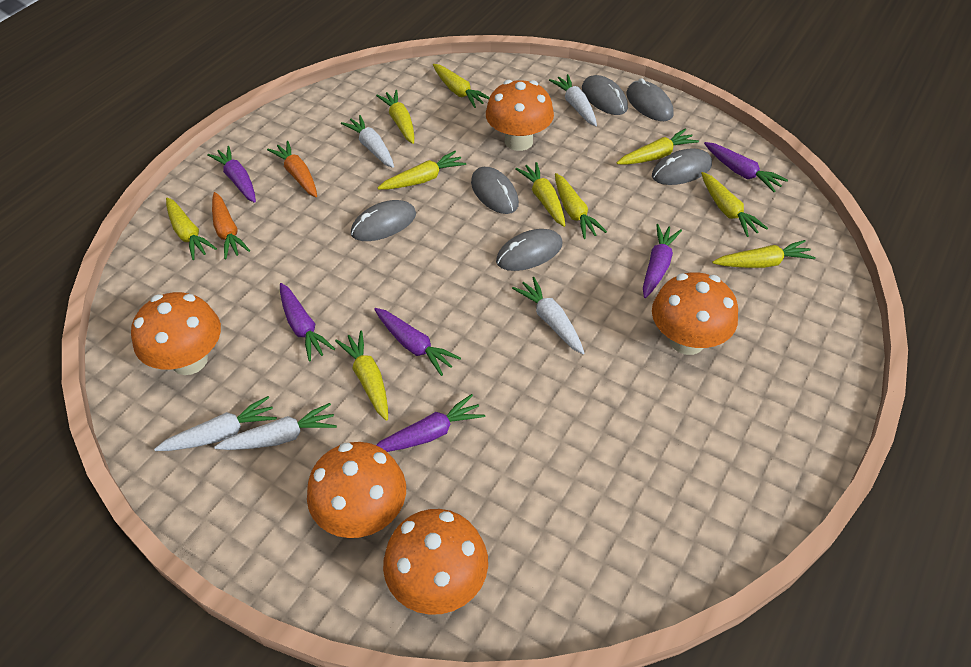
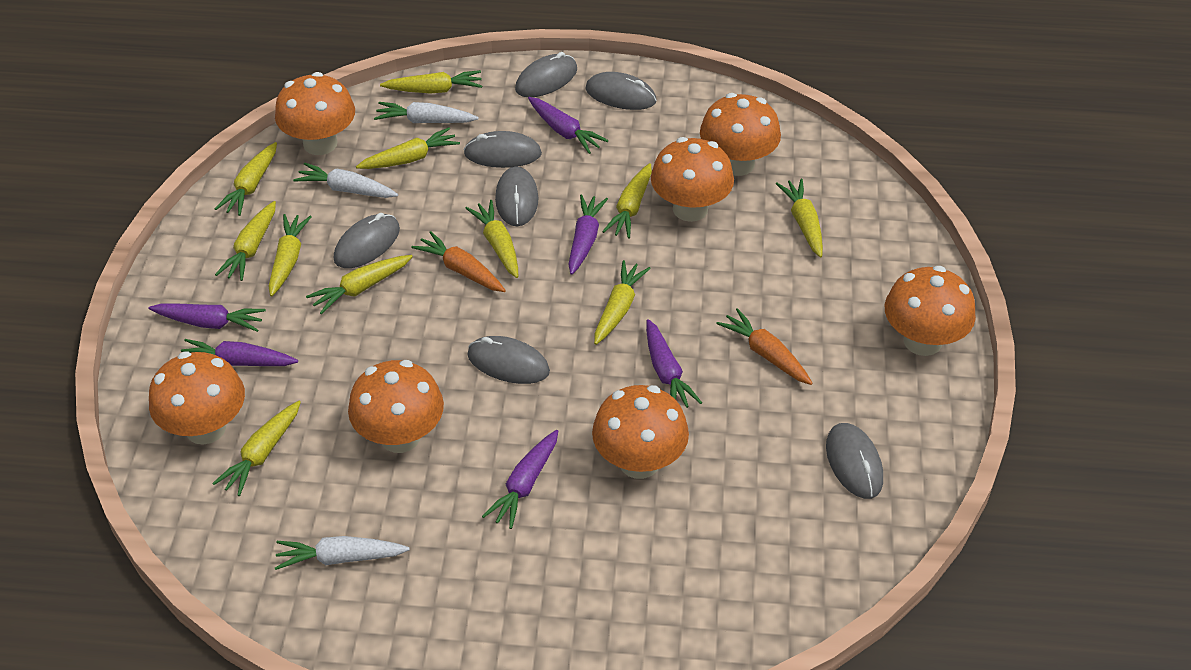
grey mouse: 6 -> 7
orange mushroom: 5 -> 7
white carrot: 5 -> 3
yellow carrot: 10 -> 11

